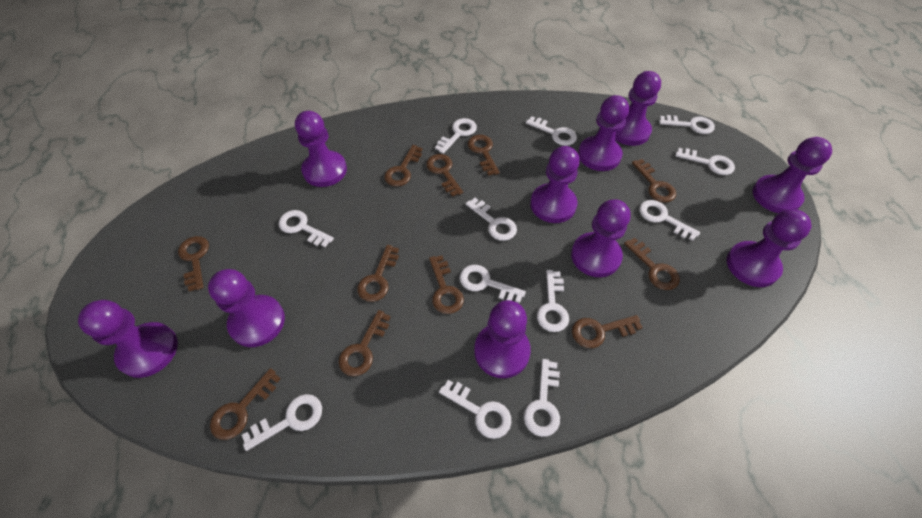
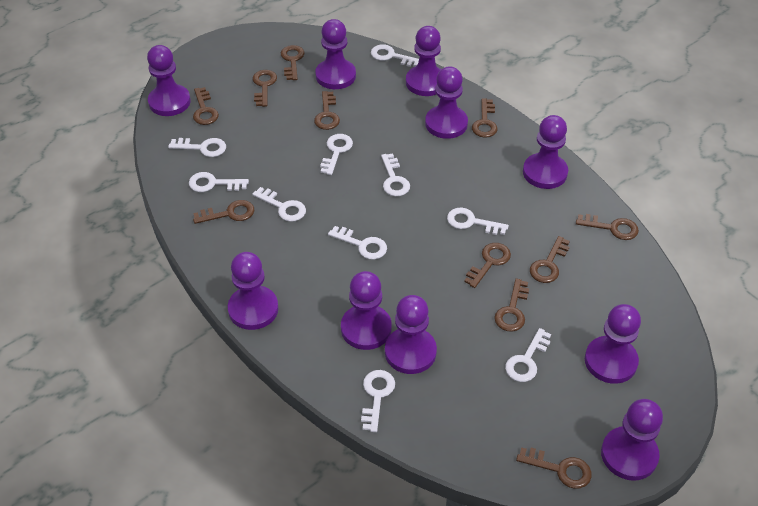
white key: 12 -> 10

